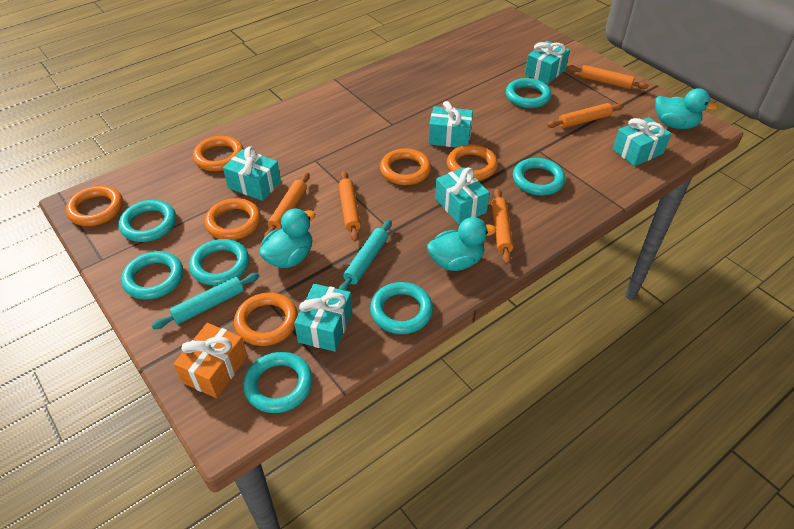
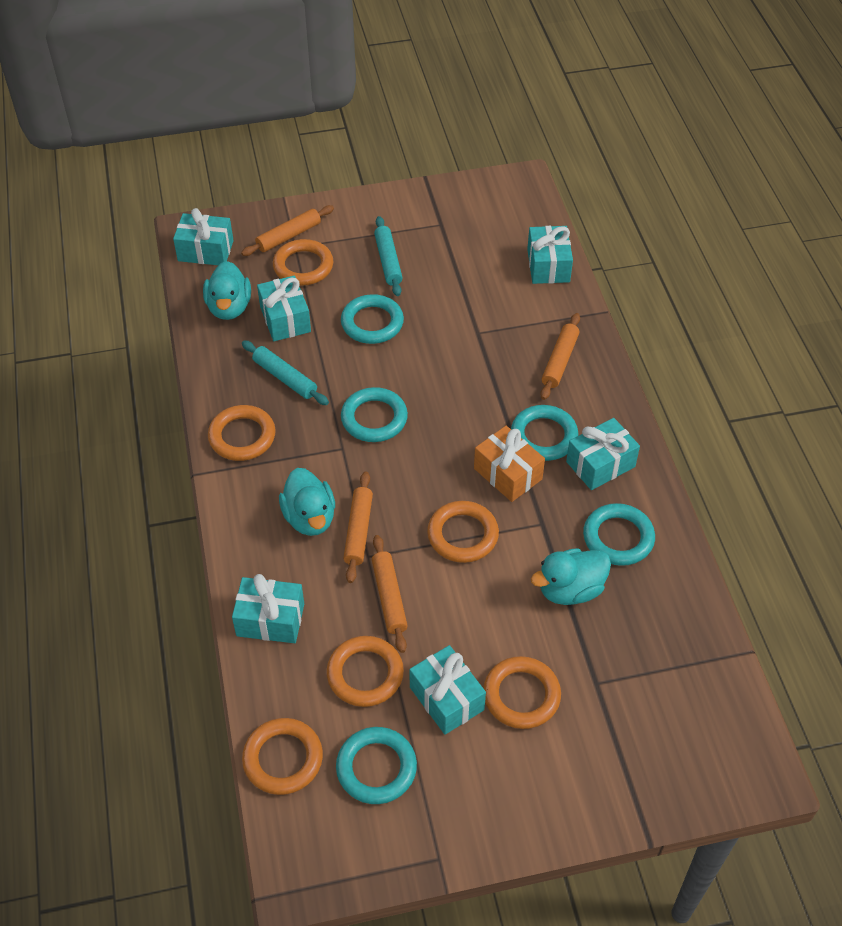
orange rolling pin: 5 -> 4
turquoise ring: 7 -> 5

